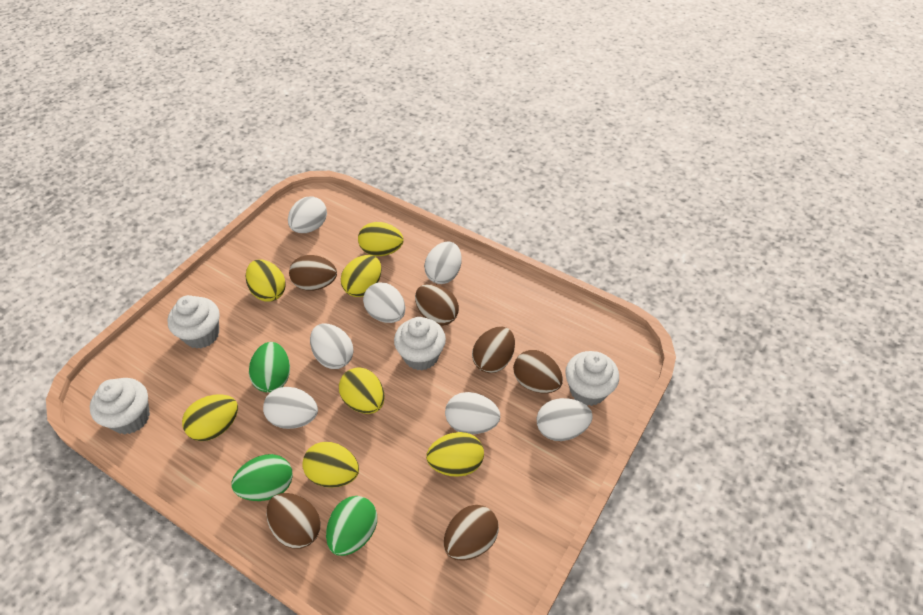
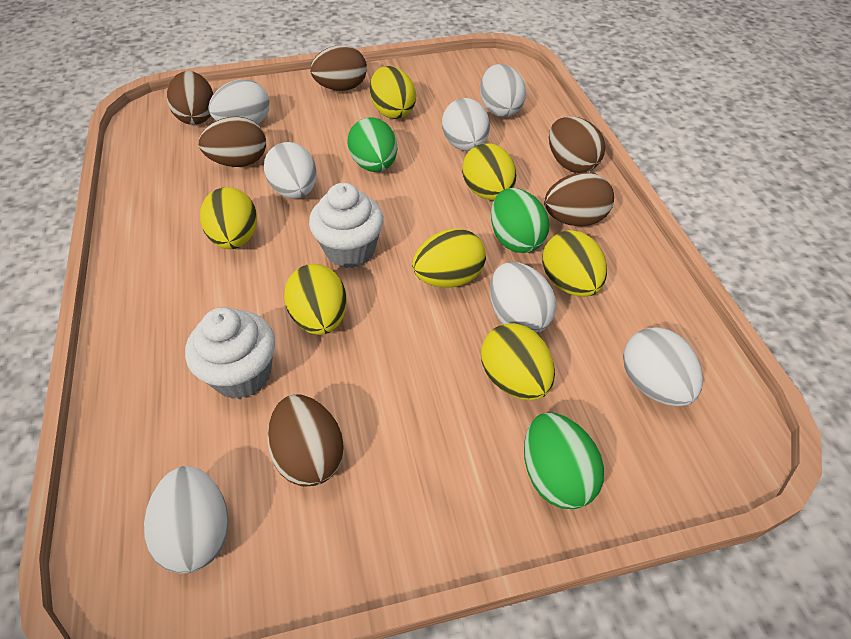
white cupcake: 4 -> 2

